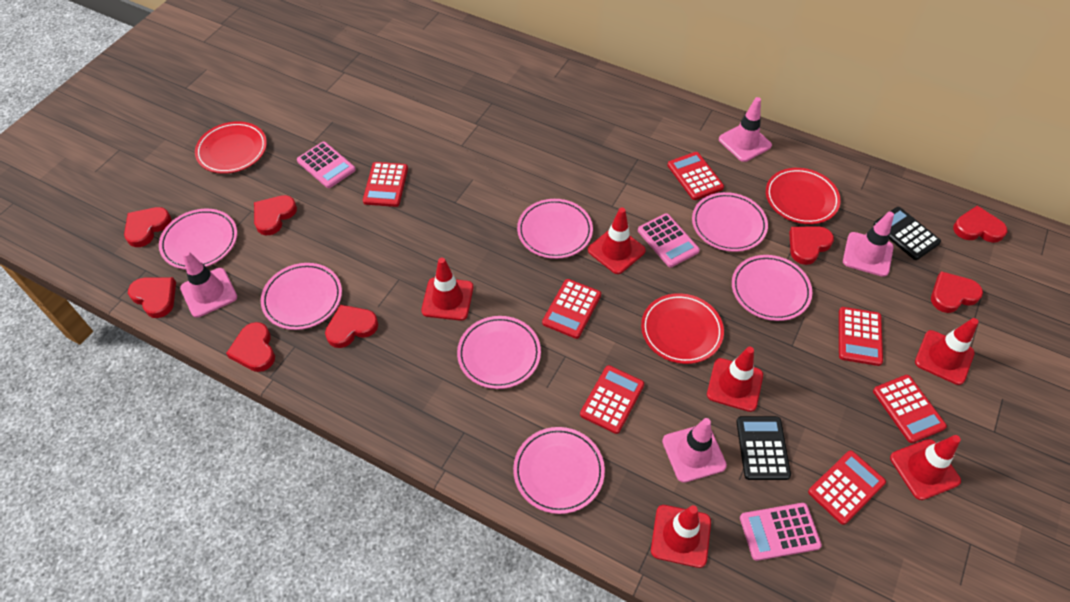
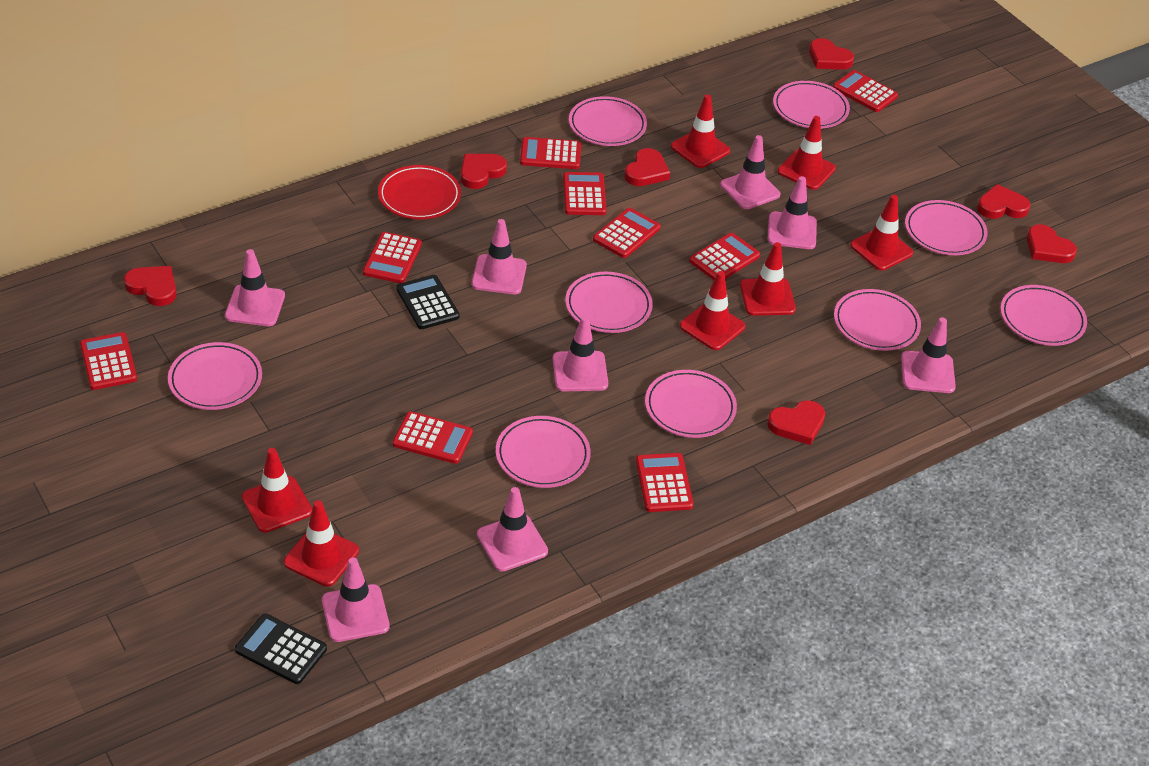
pink calculator: 3 -> 0
pink plate: 7 -> 9
pink traffic cone: 4 -> 8
red calculator: 7 -> 9
red heart: 8 -> 7
red plate: 3 -> 1
red traffic cone: 6 -> 7

